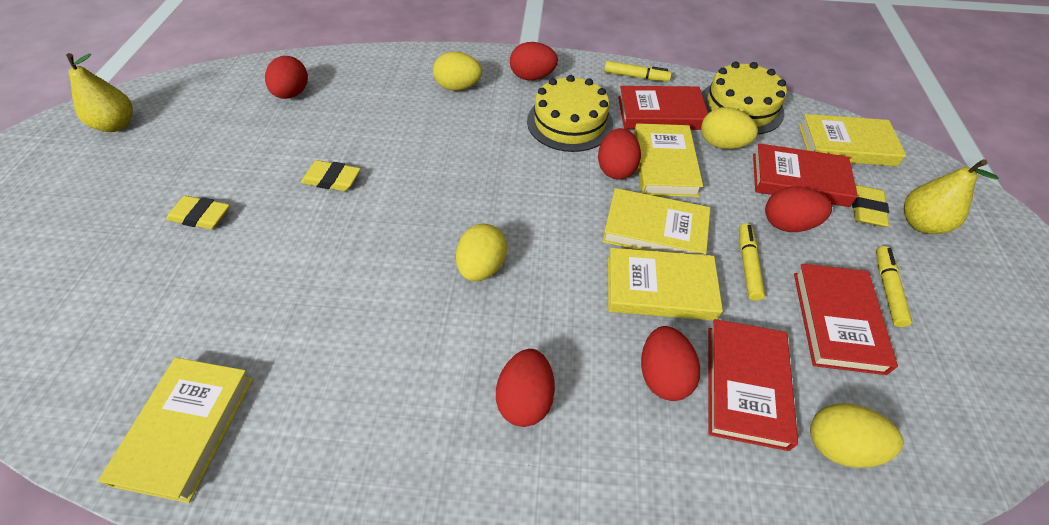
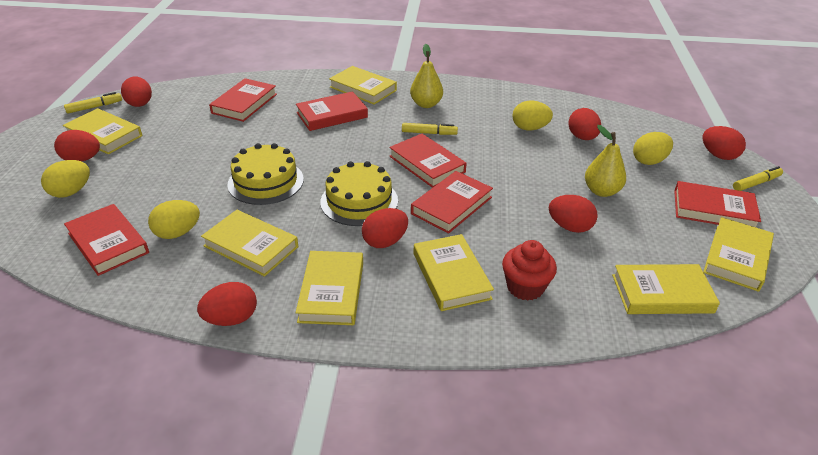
red book: 4 -> 6
red cupcake: 0 -> 1
red egg: 6 -> 7
yellow book: 5 -> 7
yellow eraser: 3 -> 0

